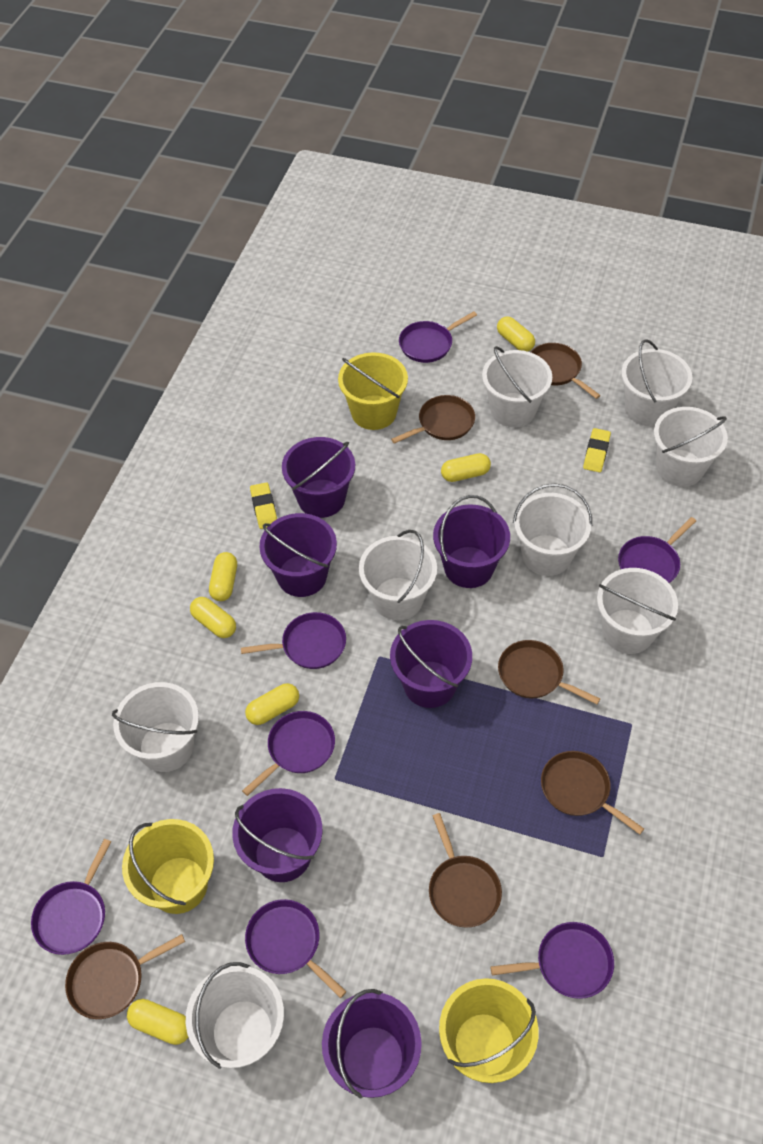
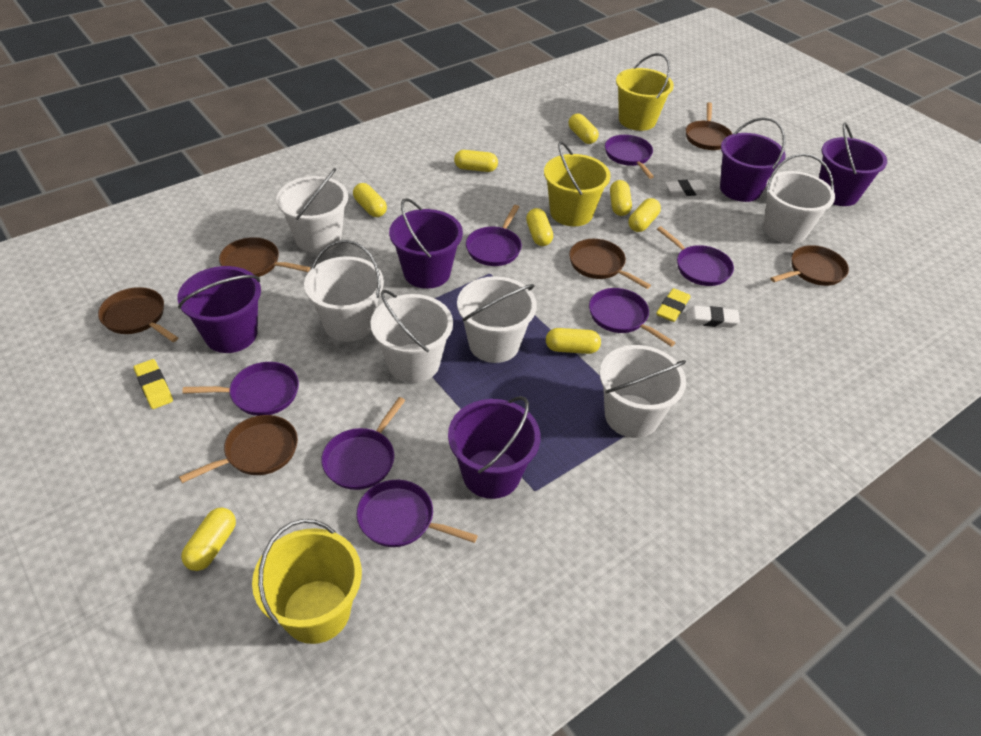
purple bucket: 6 -> 5
white bucket: 8 -> 6
white eraser: 0 -> 2
yellow capsule: 6 -> 8

